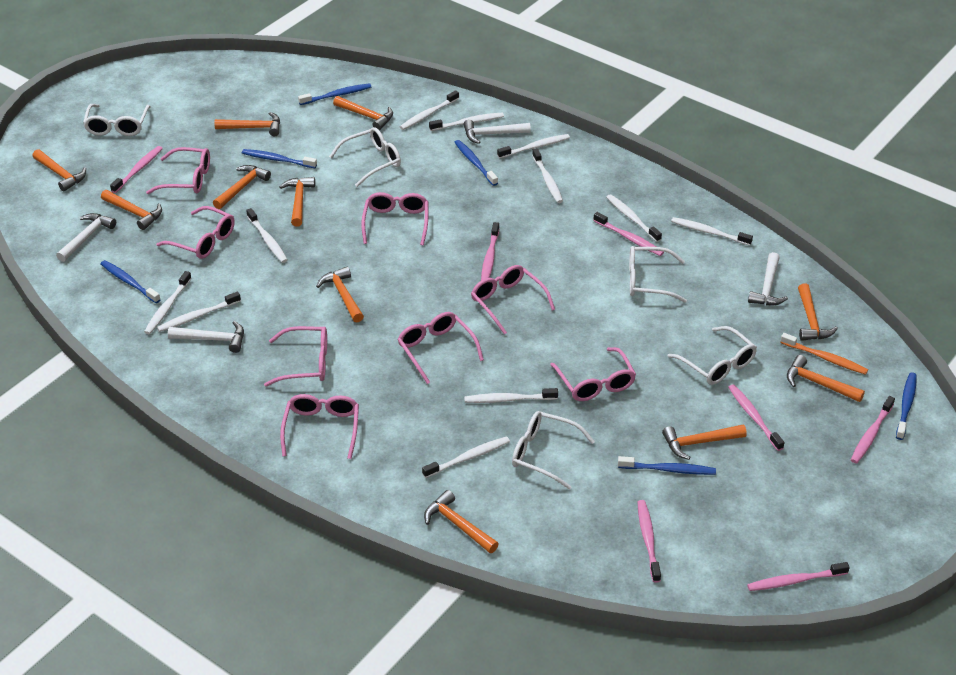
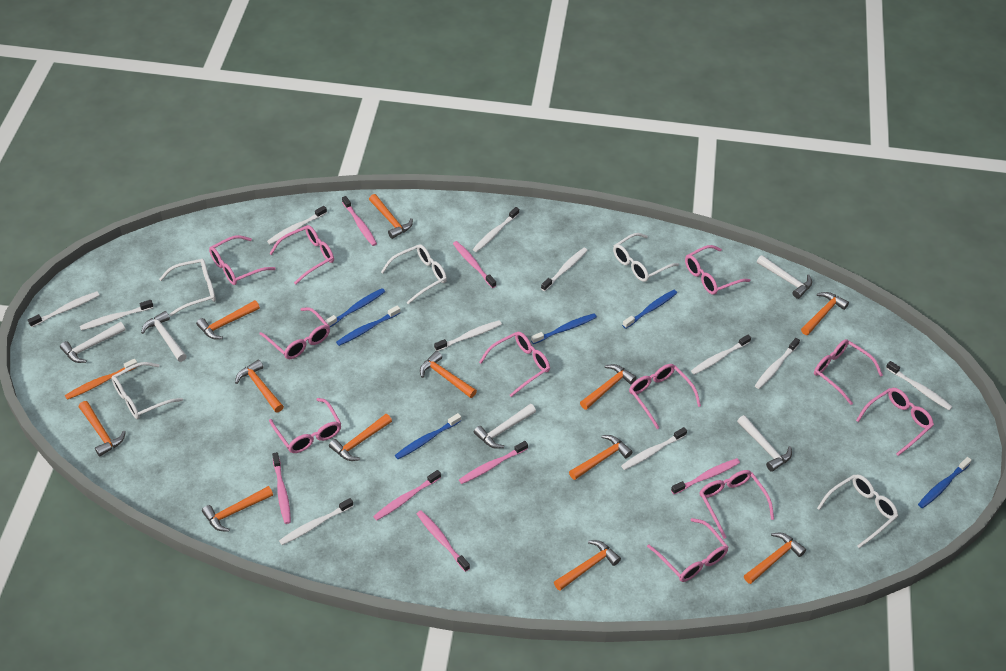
orange hammer: 11 -> 12
pink glasses: 8 -> 11
white hammer: 4 -> 5

